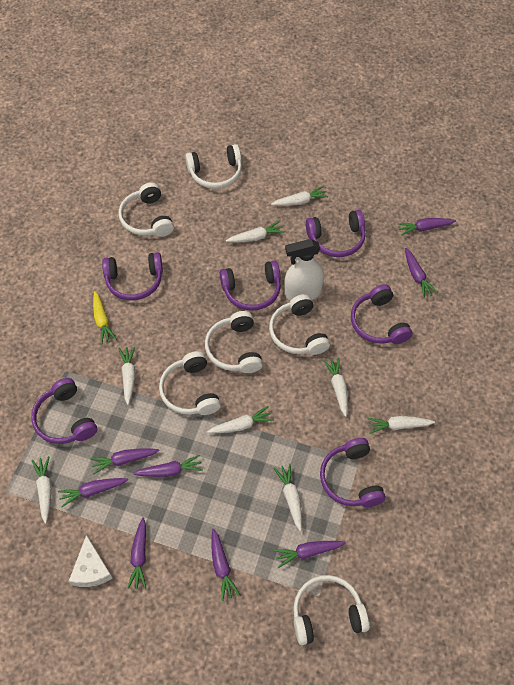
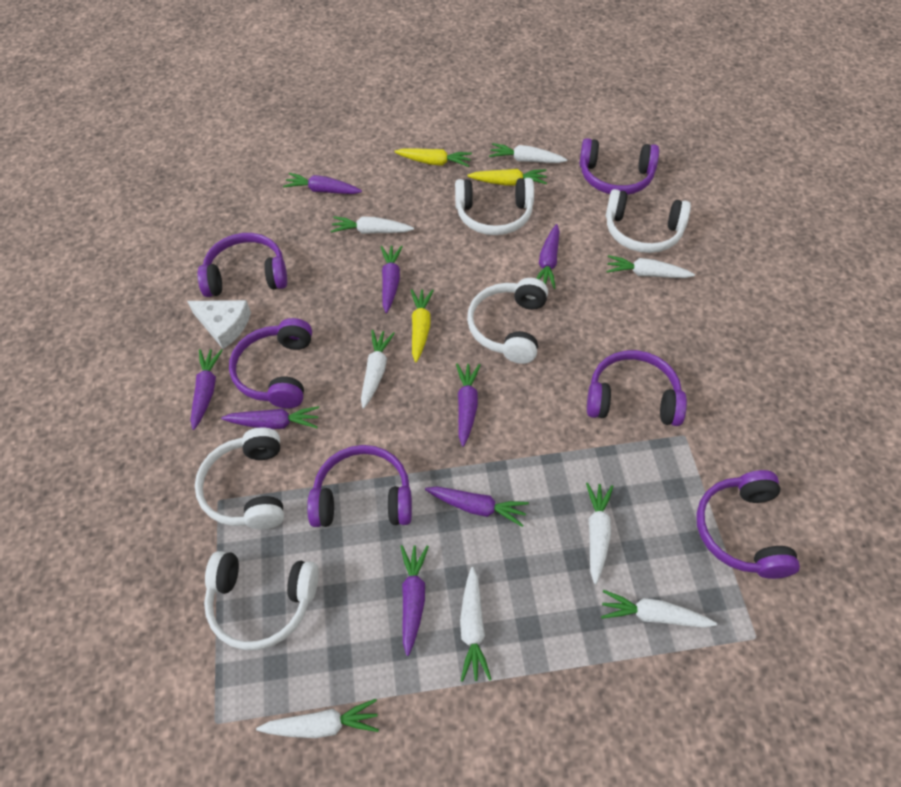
white headphones: 6 -> 5
white spray bottle: 1 -> 0
yellow carrot: 1 -> 3

